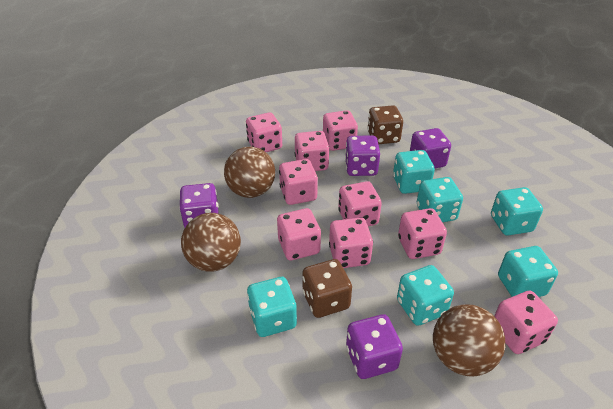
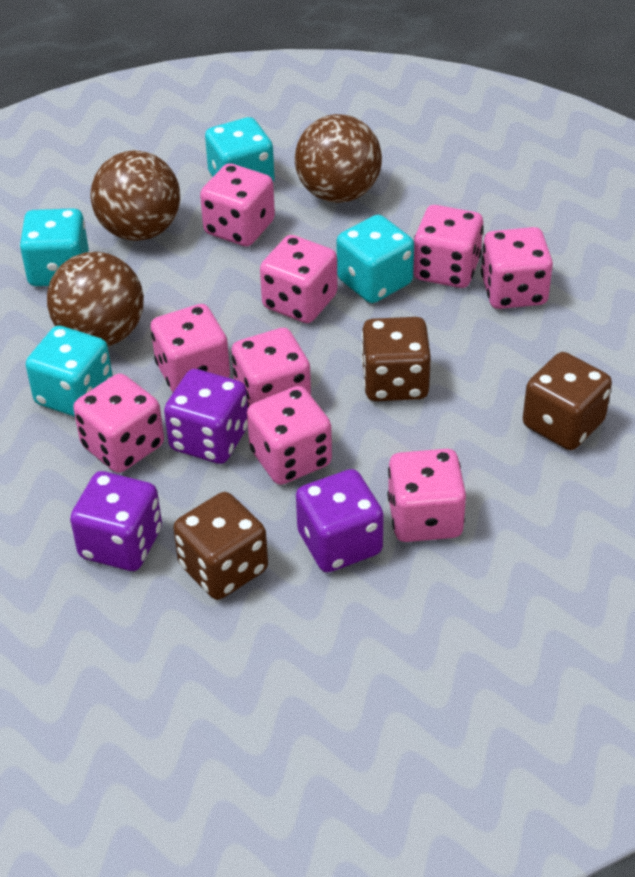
brown dice: 2 -> 3
purple dice: 4 -> 3
turquoise dice: 6 -> 4

